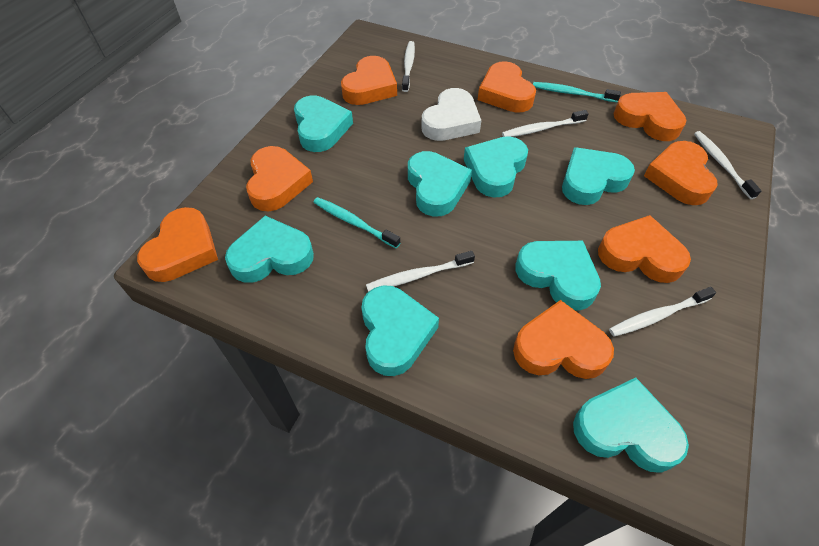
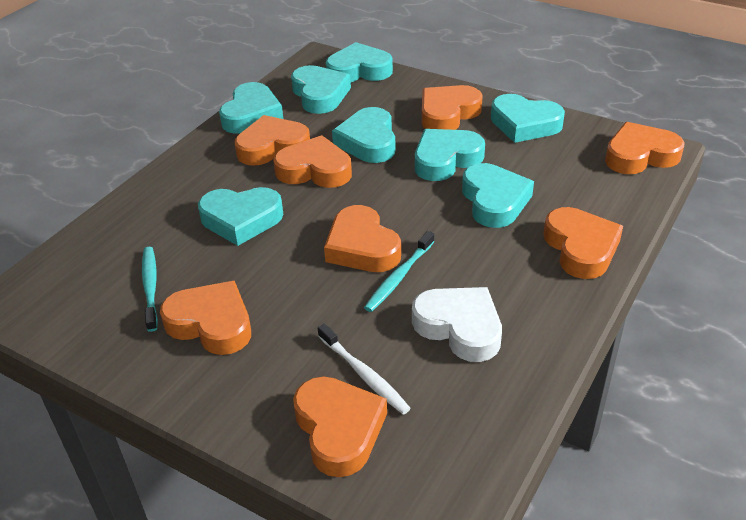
white toothbrush: 5 -> 1

